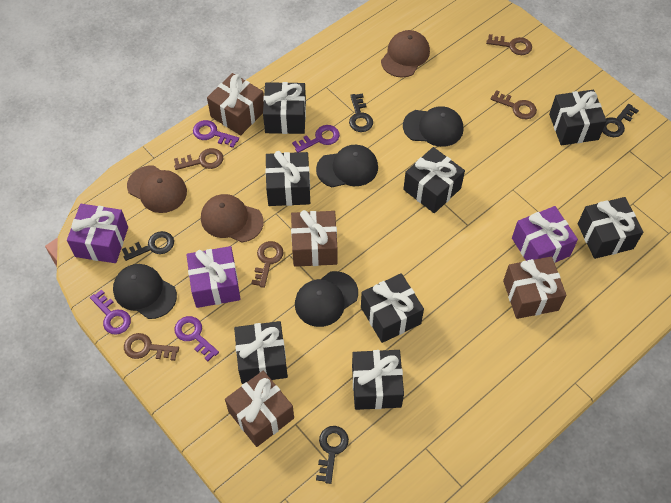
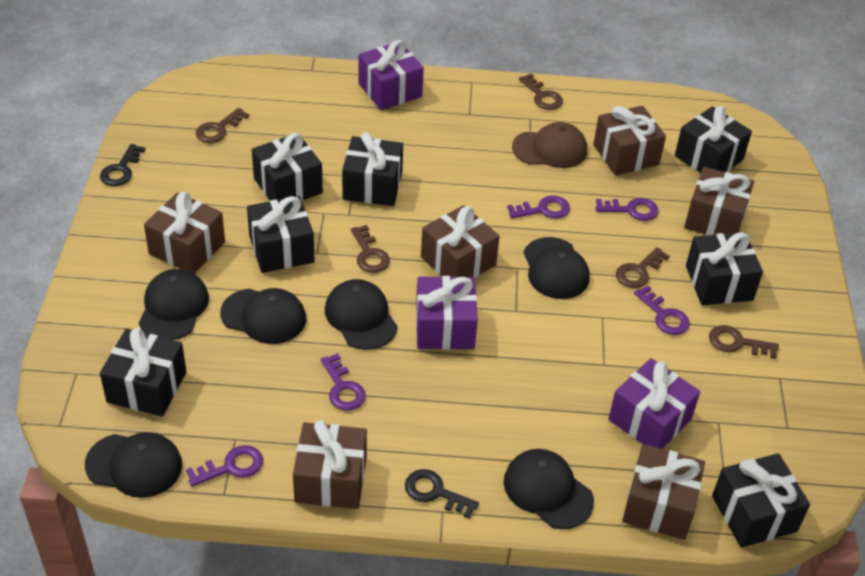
black cap: 4 -> 6
black gift: 8 -> 7
black key: 4 -> 2
brown cap: 3 -> 1
brown gift: 4 -> 6
purple key: 4 -> 5

